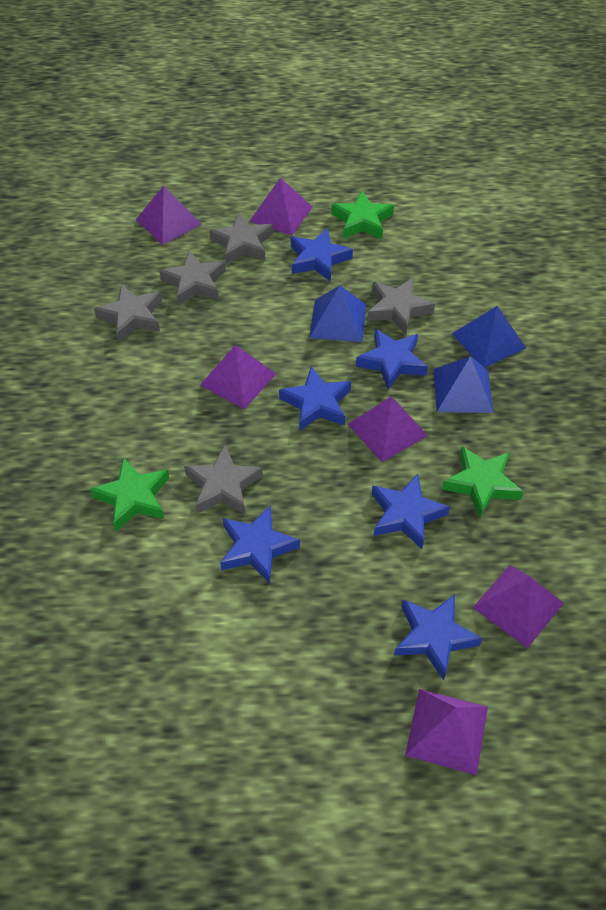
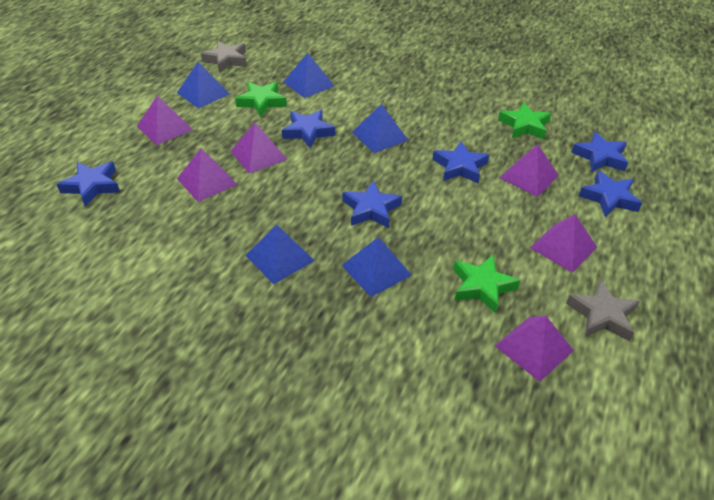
blue pyramid: 3 -> 5
grey star: 5 -> 2

